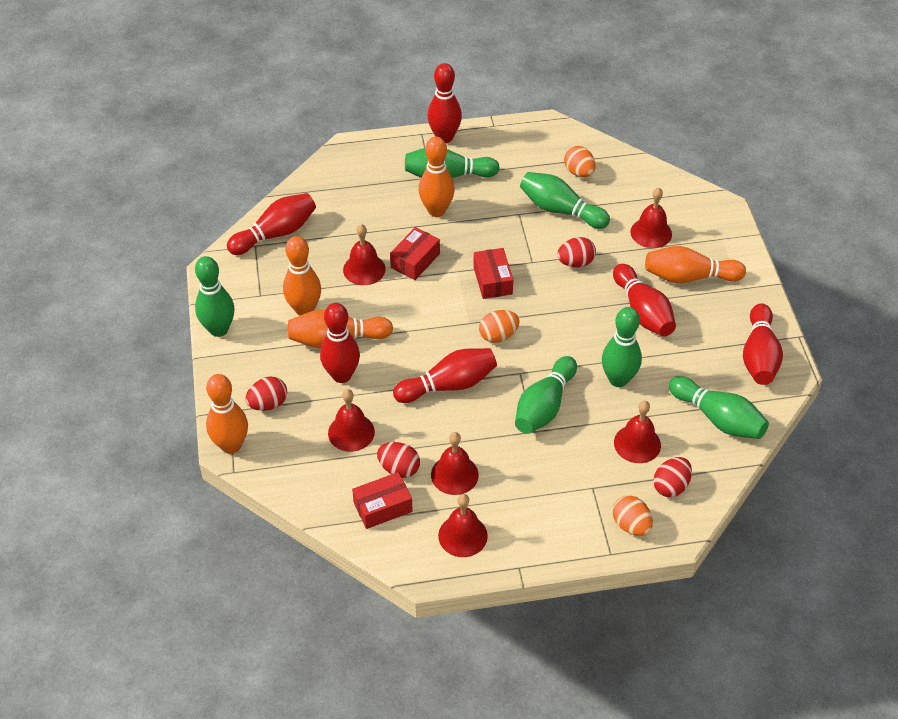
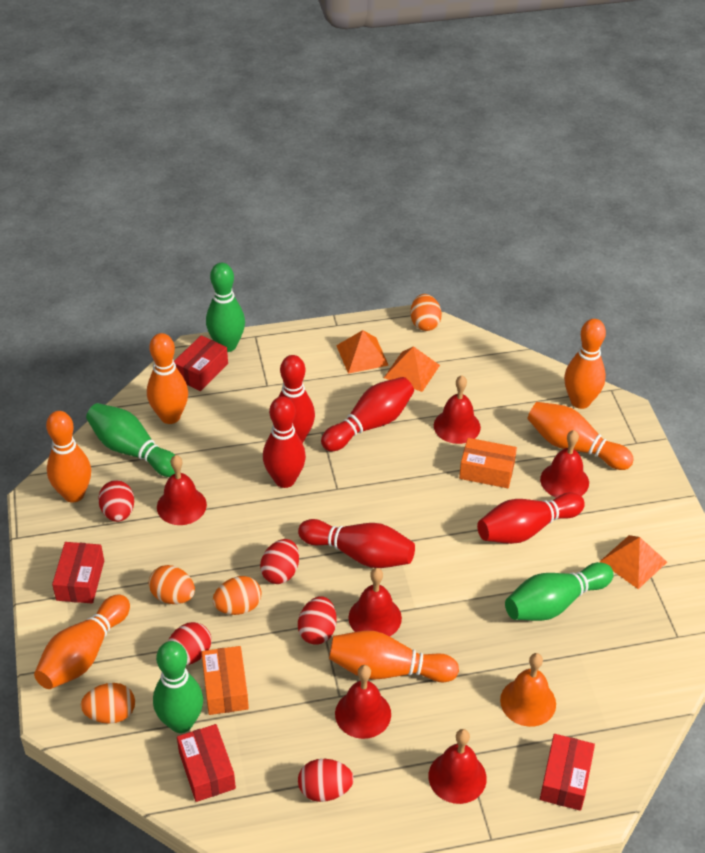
green bowling pin: 6 -> 4
orange bell: 0 -> 1
orange bowling pin: 5 -> 6
orange box: 0 -> 2
orange egg: 3 -> 4
orange pyramid: 0 -> 3
red bowling pin: 6 -> 5
red box: 3 -> 4
red egg: 4 -> 5

